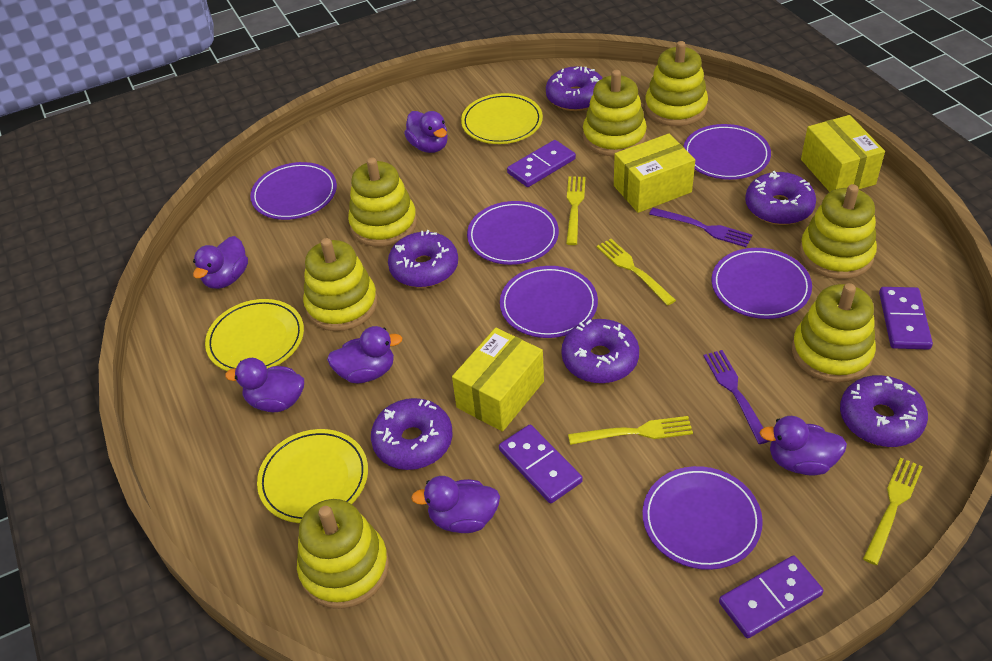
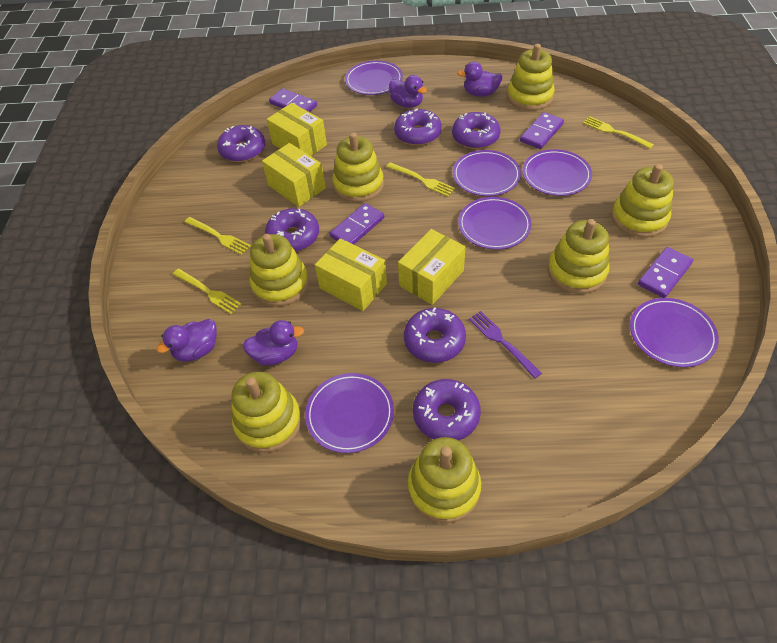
purple duck: 6 -> 4
purple fork: 2 -> 1
yellow box: 3 -> 4
yellow plate: 3 -> 0

